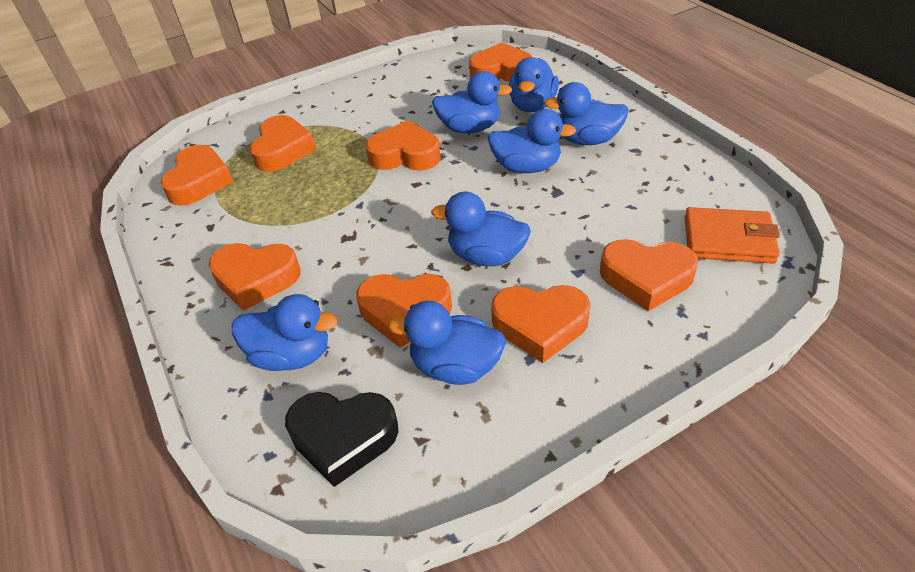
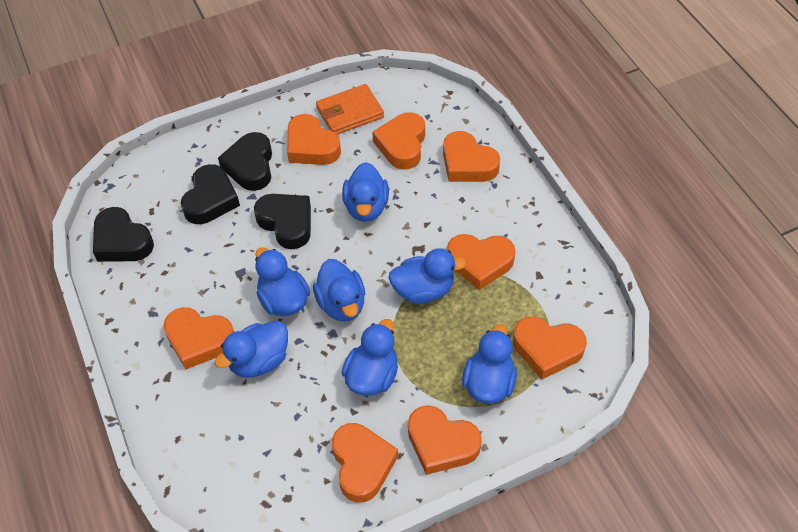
black heart: 1 -> 4

